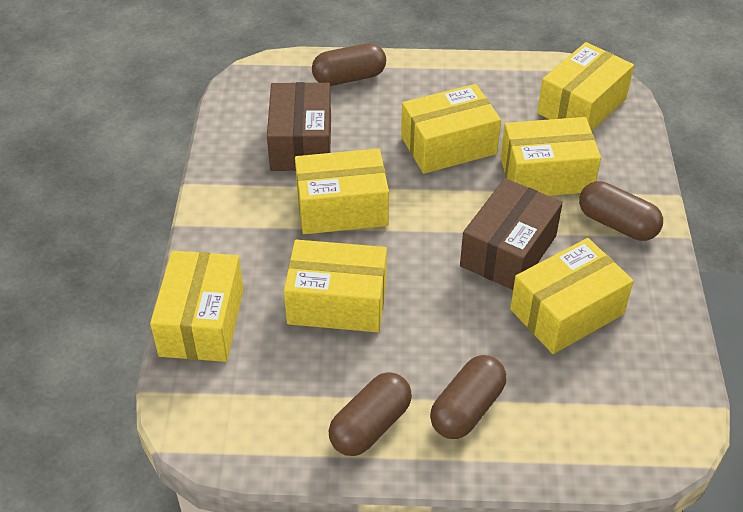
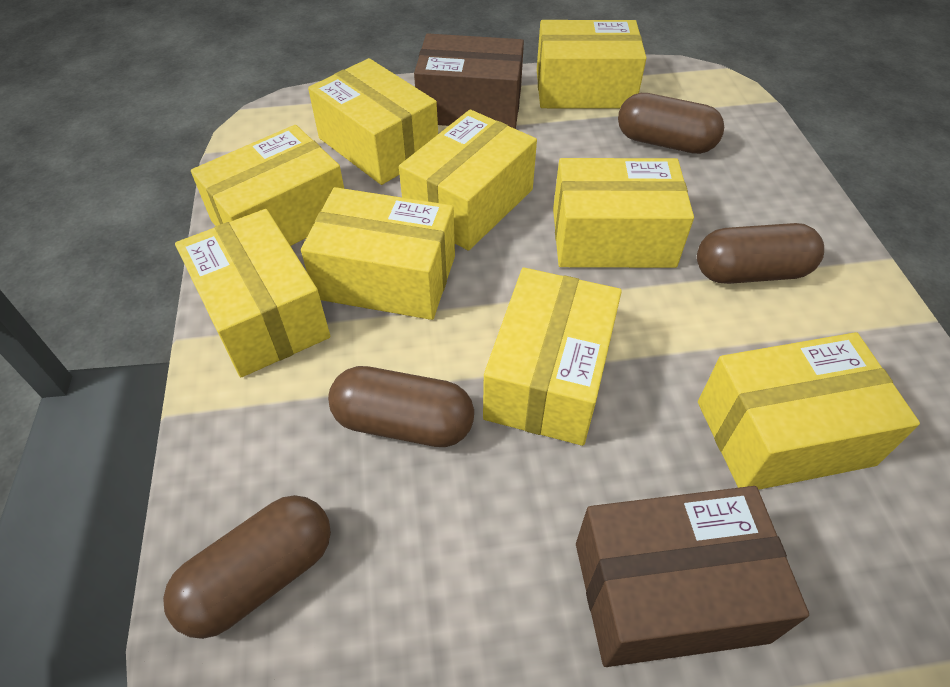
yellow box: 7 -> 9

